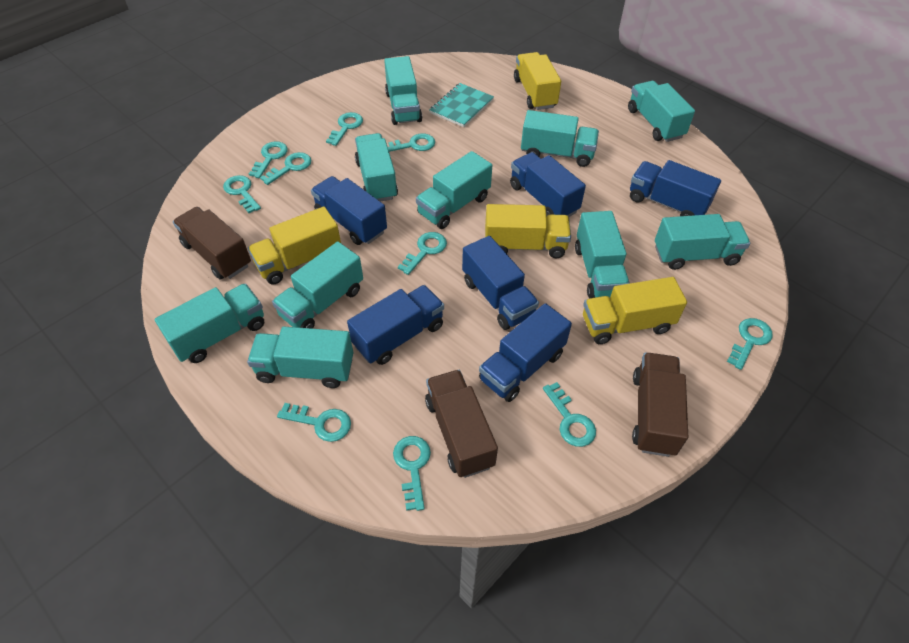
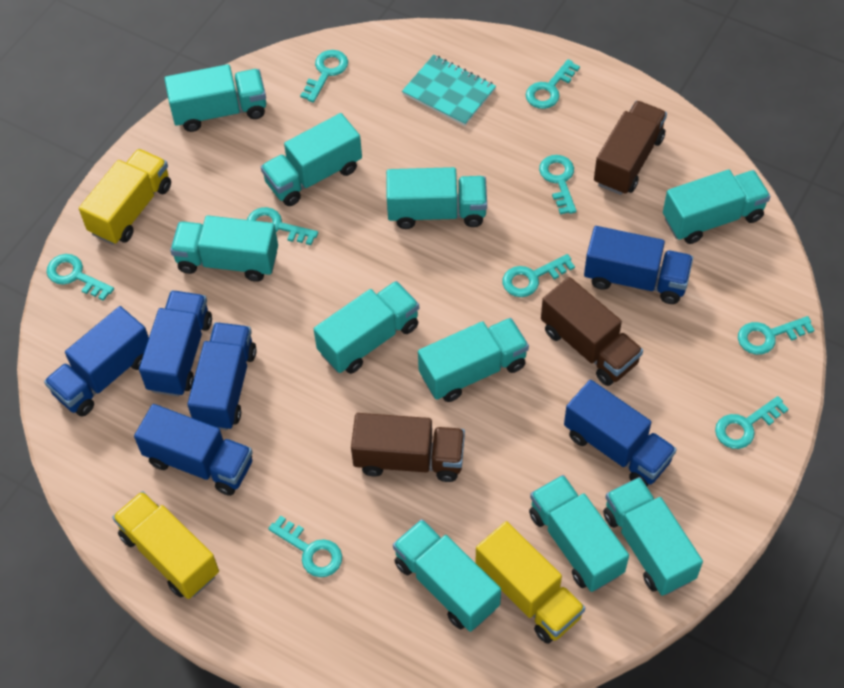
turquoise key: 10 -> 9
yellow truck: 4 -> 3

